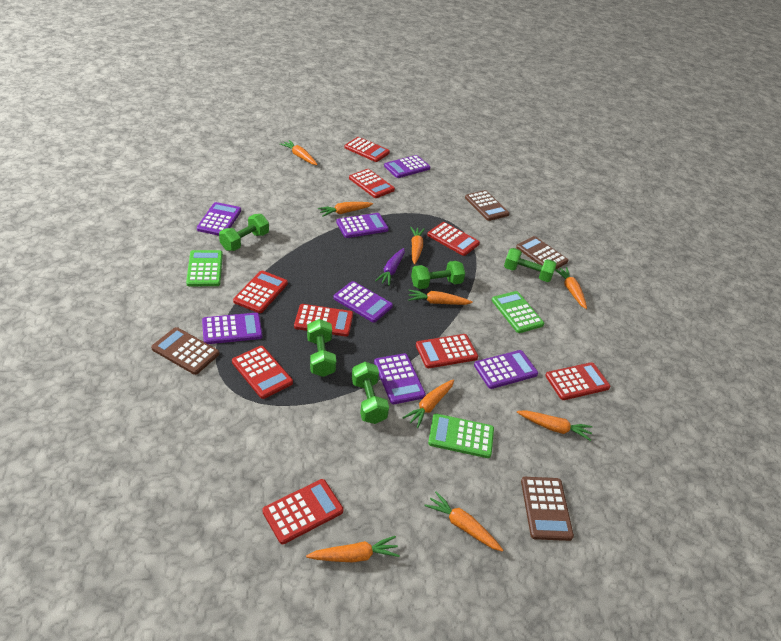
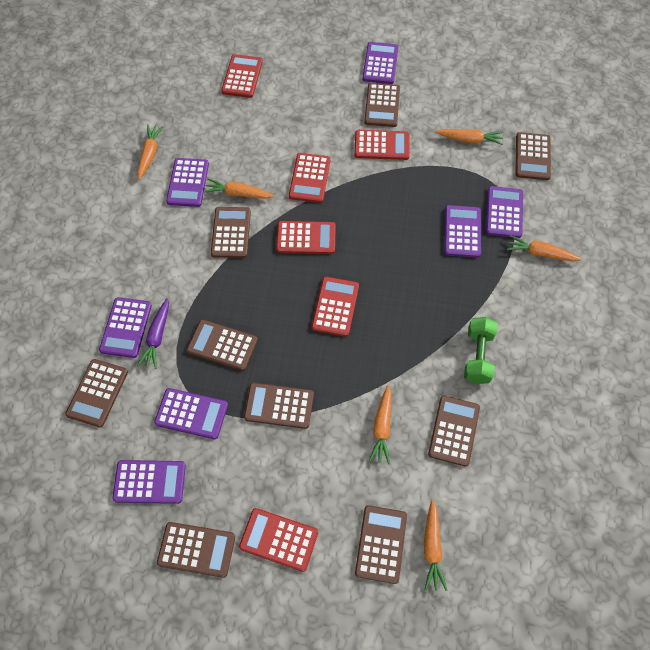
brown calculator: 4 -> 9
green calculator: 3 -> 0
green dumbbell: 5 -> 1
orange carrot: 9 -> 6
red calculator: 9 -> 6

